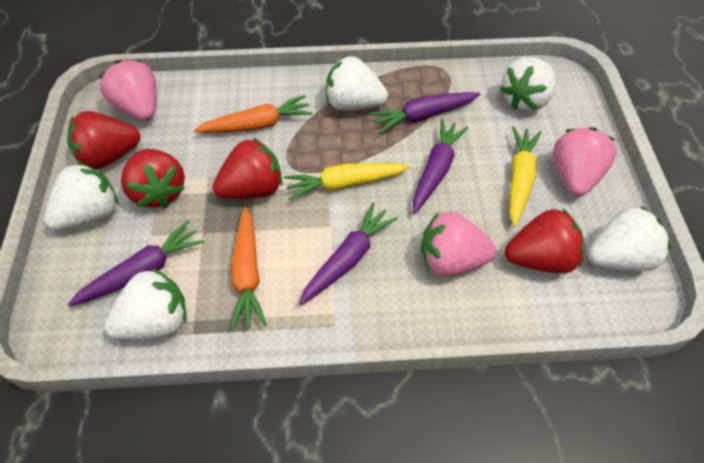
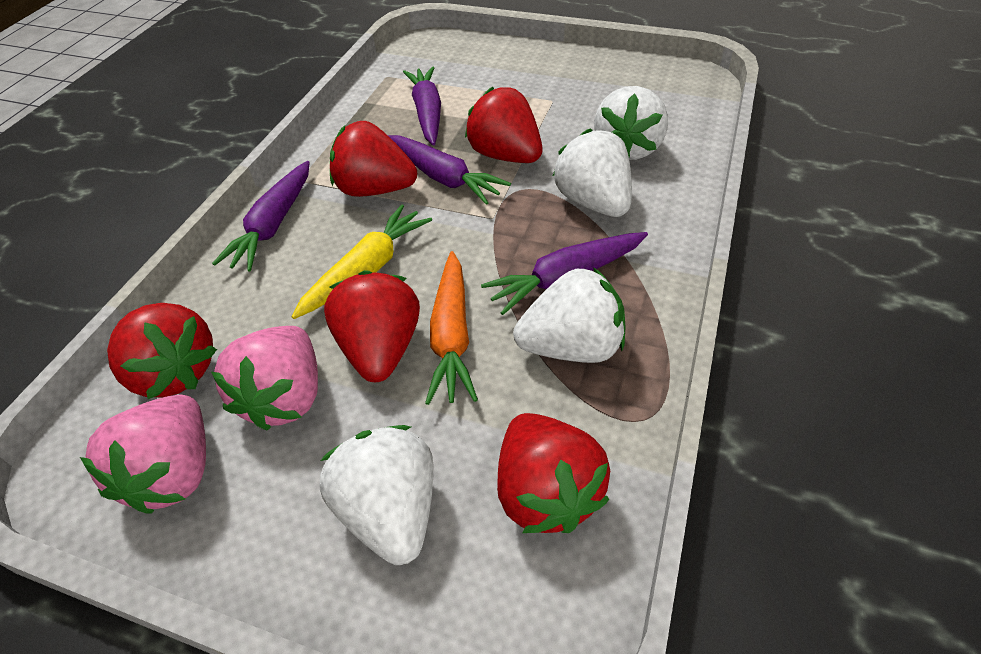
orange carrot: 2 -> 1
pink strawberry: 3 -> 2
red strawberry: 4 -> 5
white strawberry: 5 -> 4
yellow carrot: 2 -> 1

